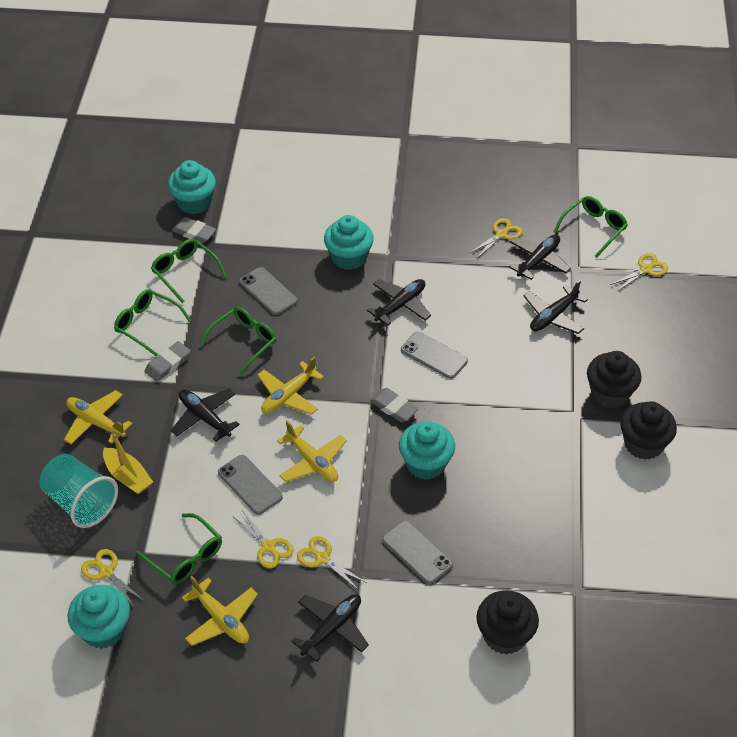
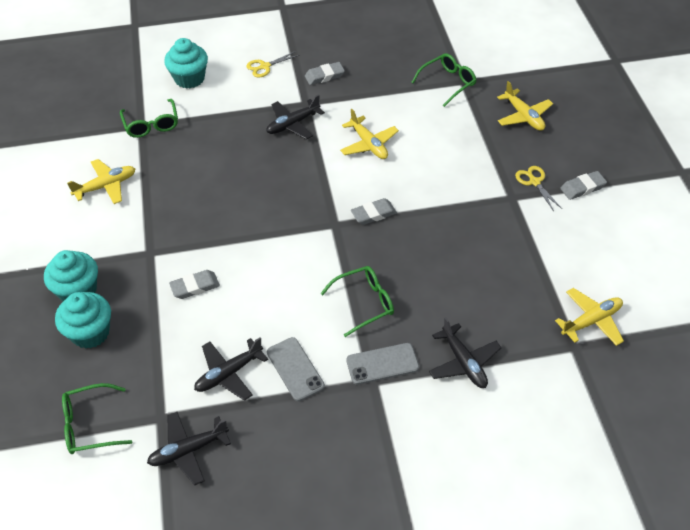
black cupcake: 3 -> 0
black plane: 5 -> 4
green glasses: 5 -> 4
grey eraser: 3 -> 4
grey phone: 4 -> 2
turquoise cup: 1 -> 0
turquoise cupcake: 4 -> 3
yellow boat: 1 -> 0
yellow scissors: 5 -> 2

